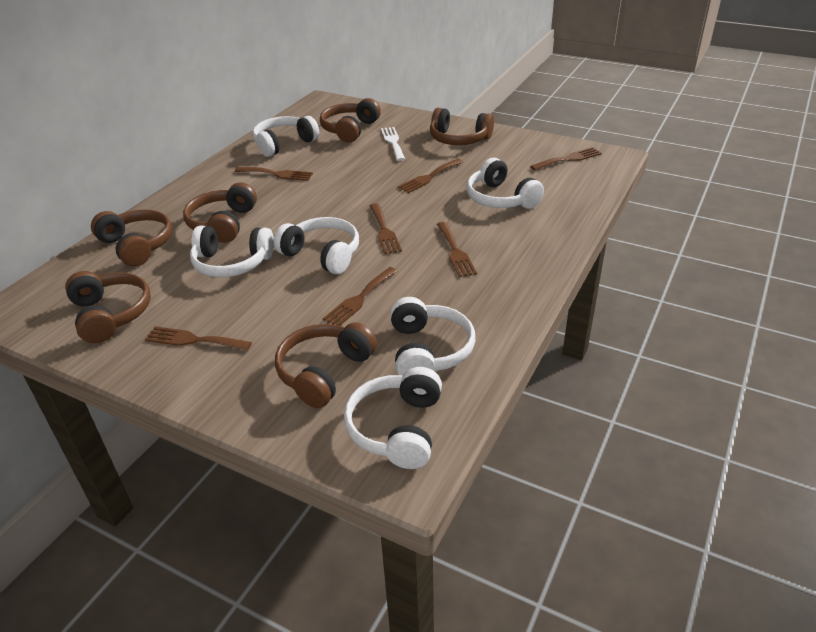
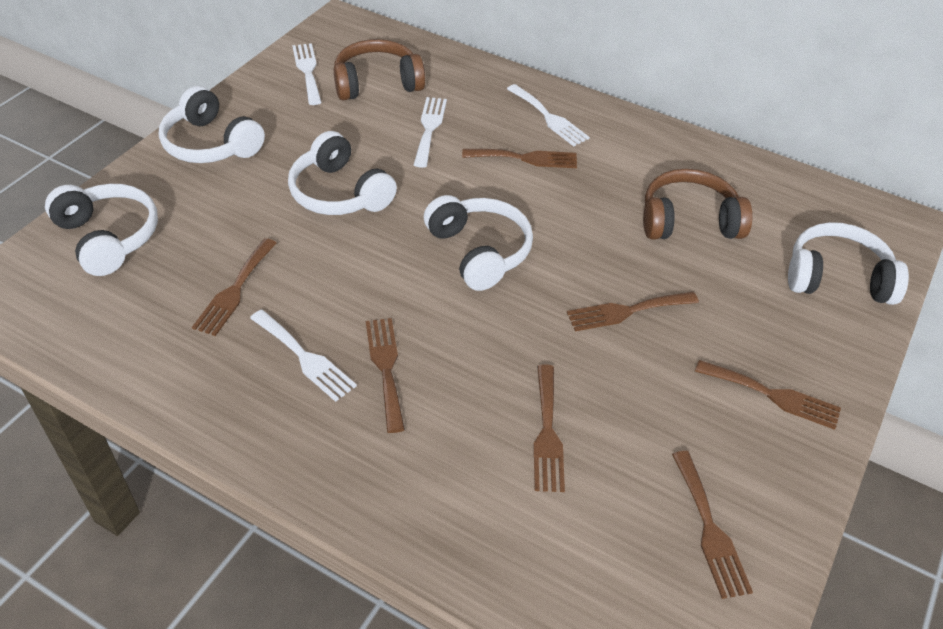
brown headphones: 6 -> 2
white fork: 1 -> 4
white headphones: 6 -> 5

